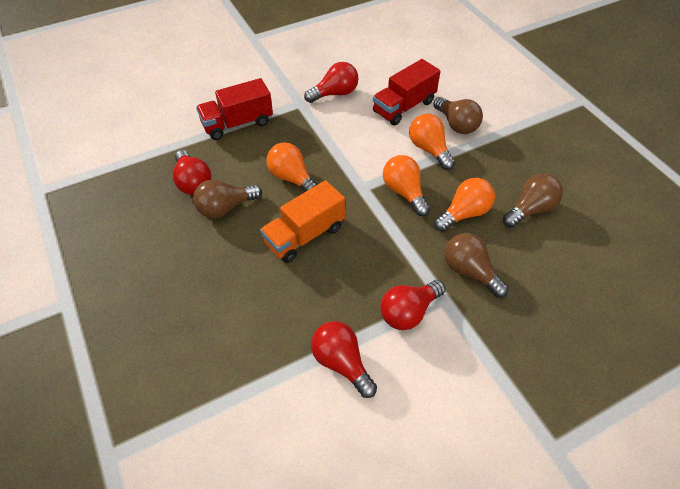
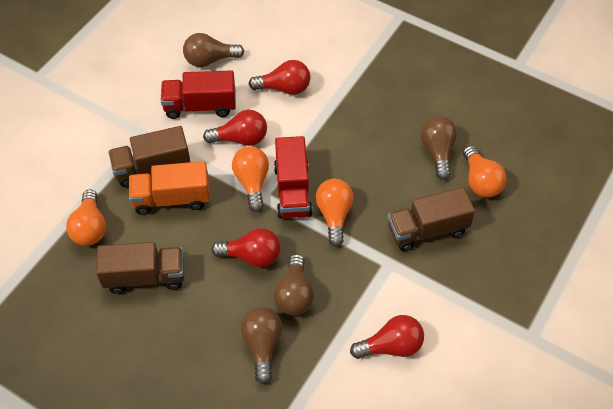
brown truck: 0 -> 3

